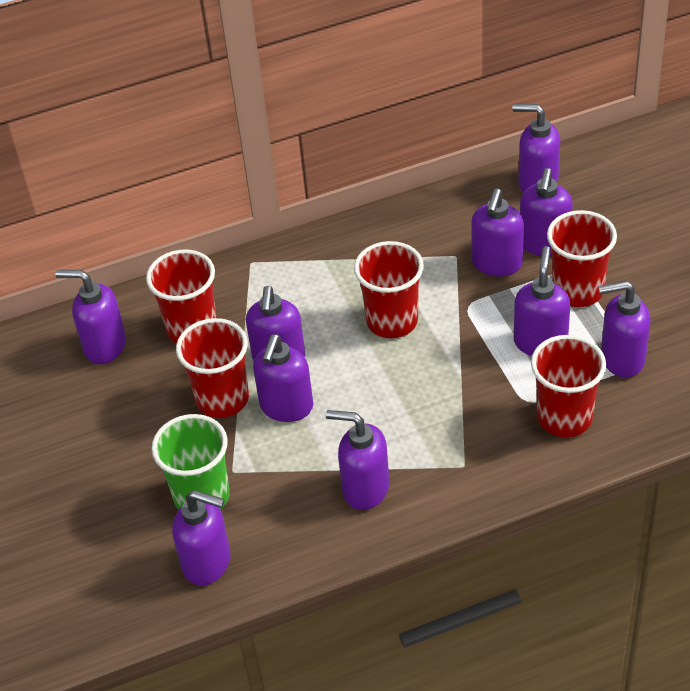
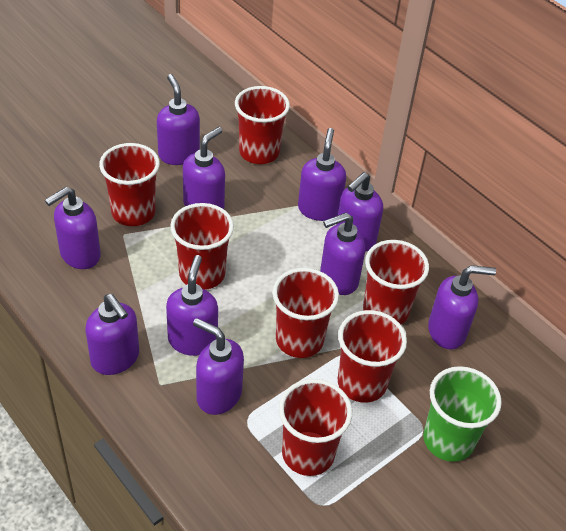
red cup: 5 -> 7

